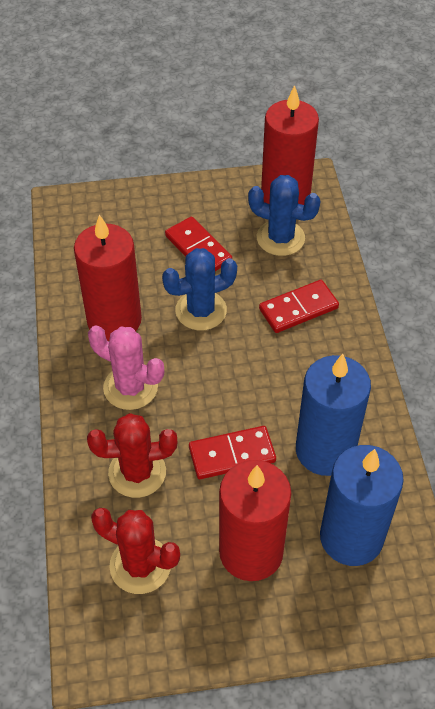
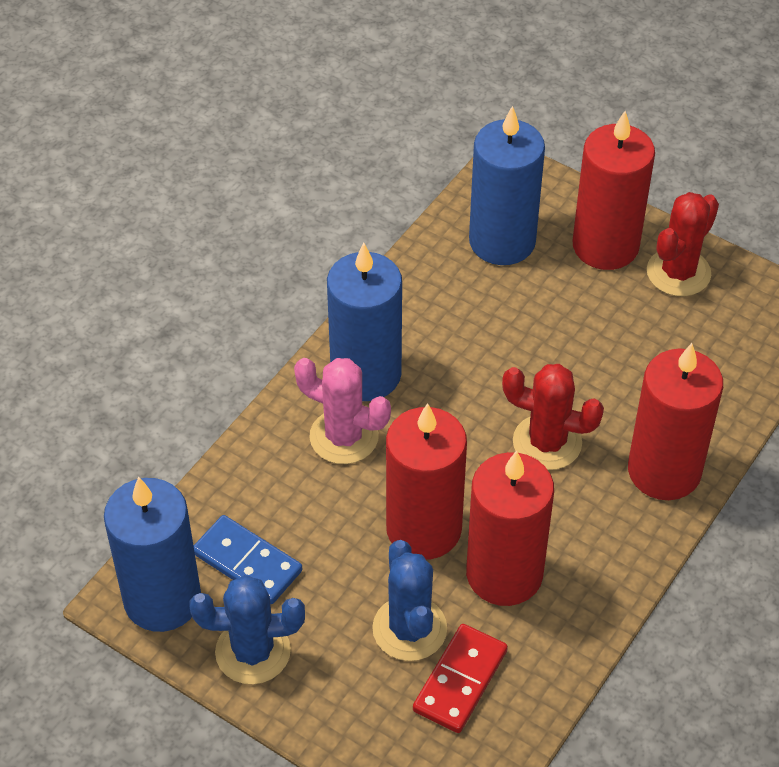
blue candle: 2 -> 3
blue domino: 0 -> 1
red candle: 3 -> 4
red domino: 3 -> 1

